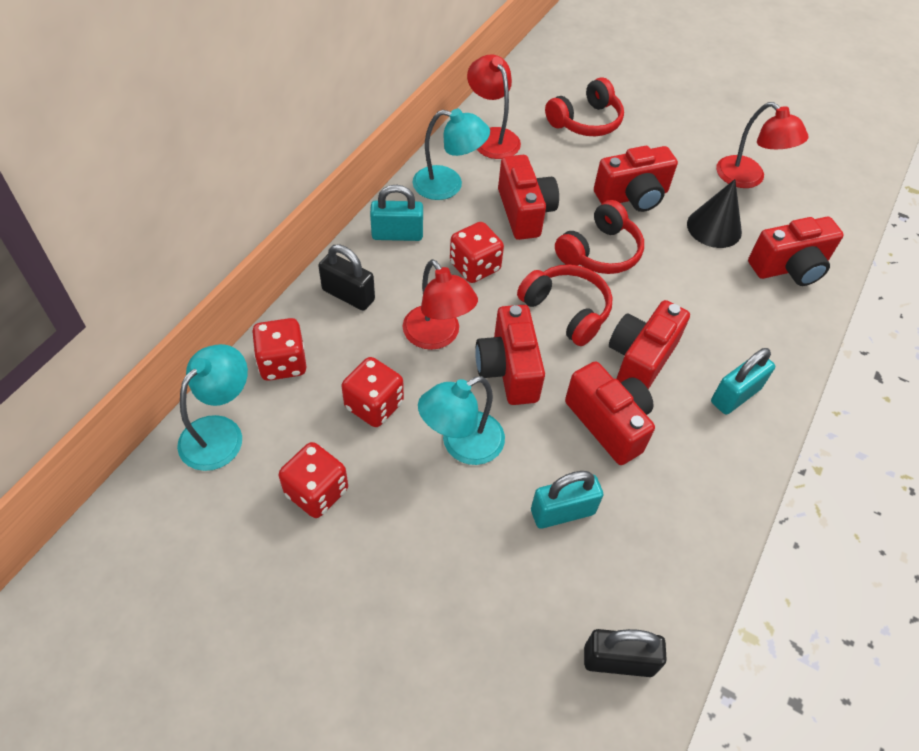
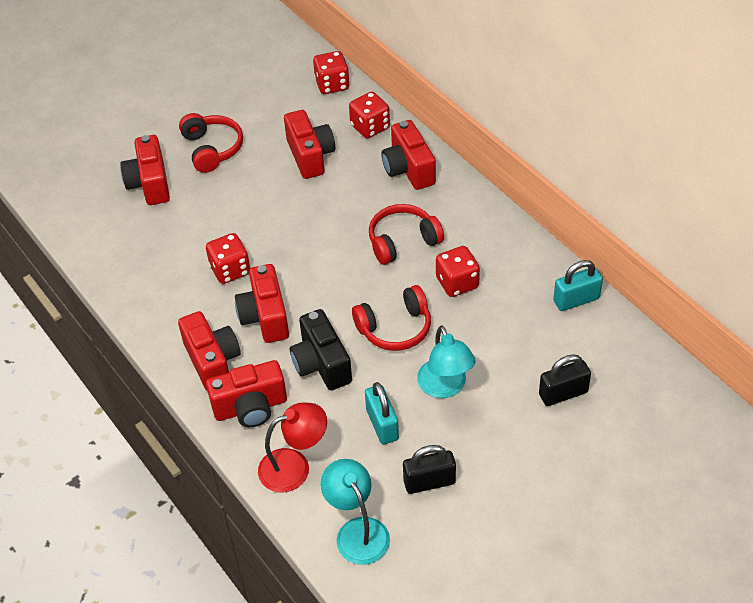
black camera: 0 -> 1
black cone: 1 -> 0
red lamp: 3 -> 1
turquoise lamp: 3 -> 2
turquoise padlock: 3 -> 2

